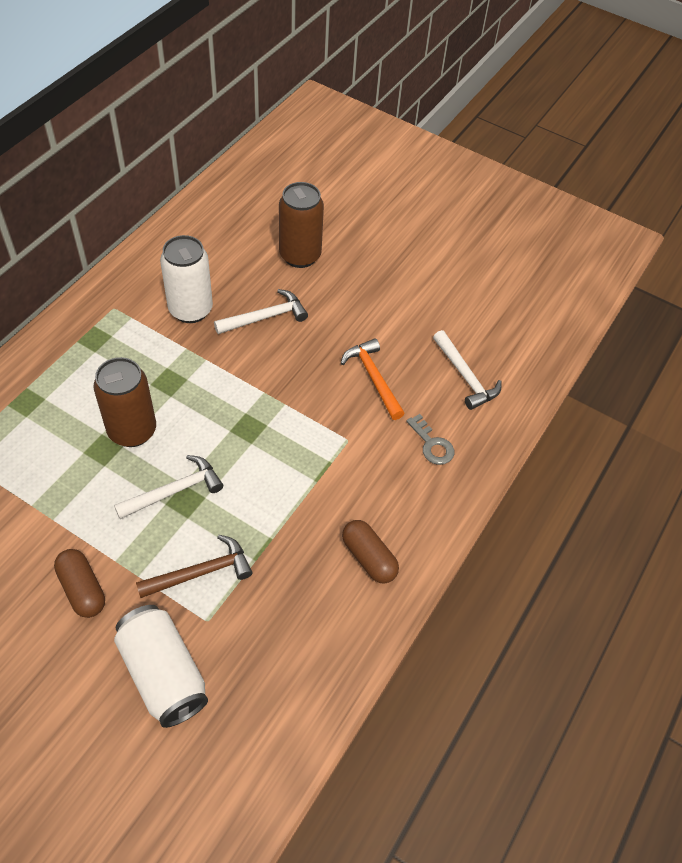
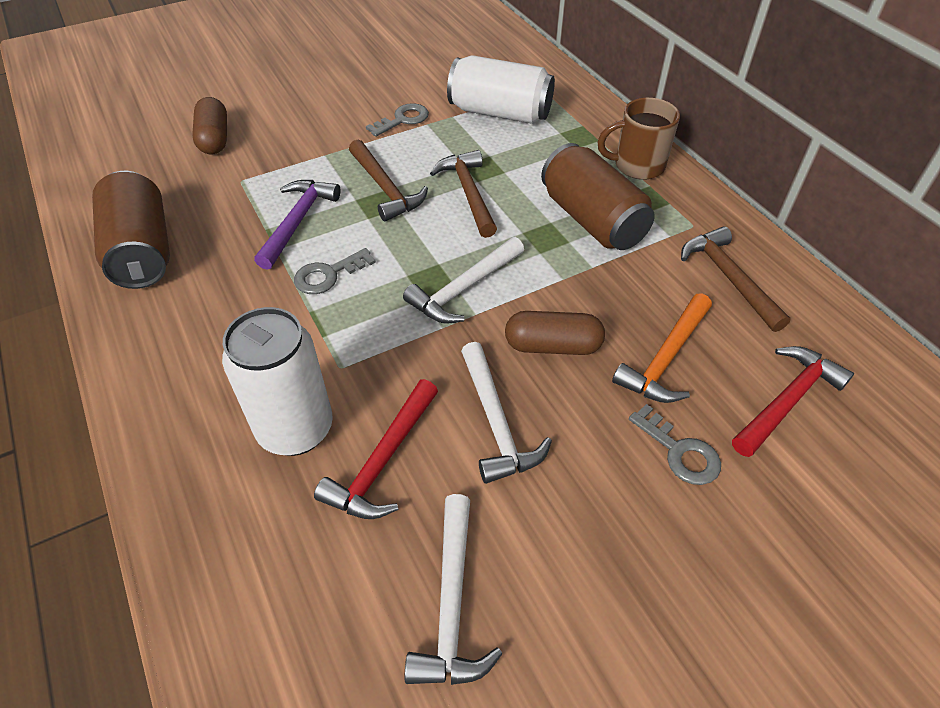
brown hammer: 1 -> 3
brown mug: 0 -> 1
grey key: 1 -> 3
purple hammer: 0 -> 1
red hammer: 0 -> 2

